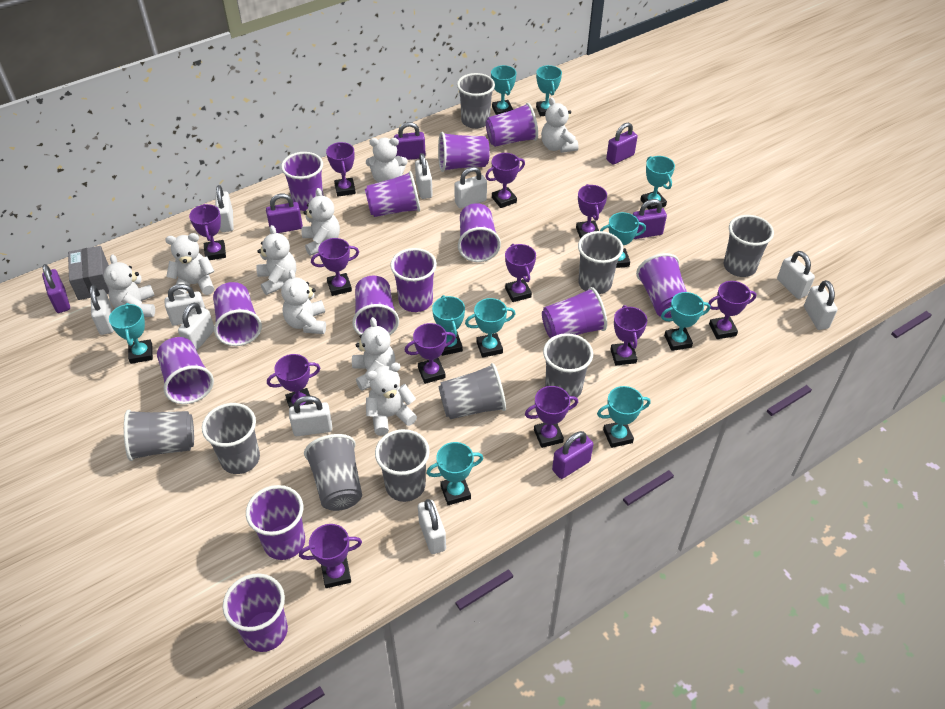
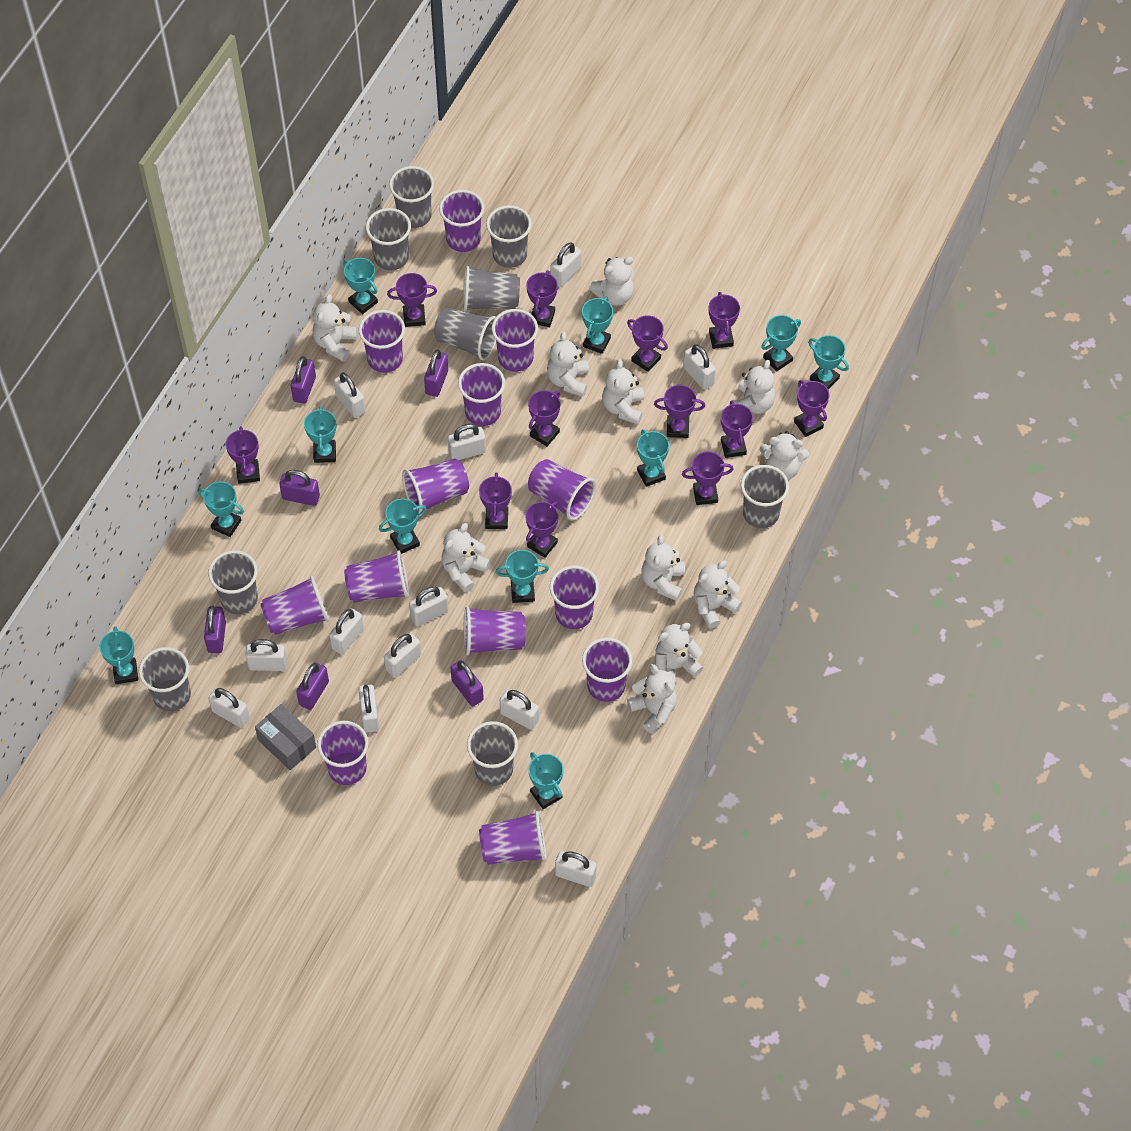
turquoise trophy: 10 -> 11
white padlock: 10 -> 12
white teddy bear: 9 -> 11

